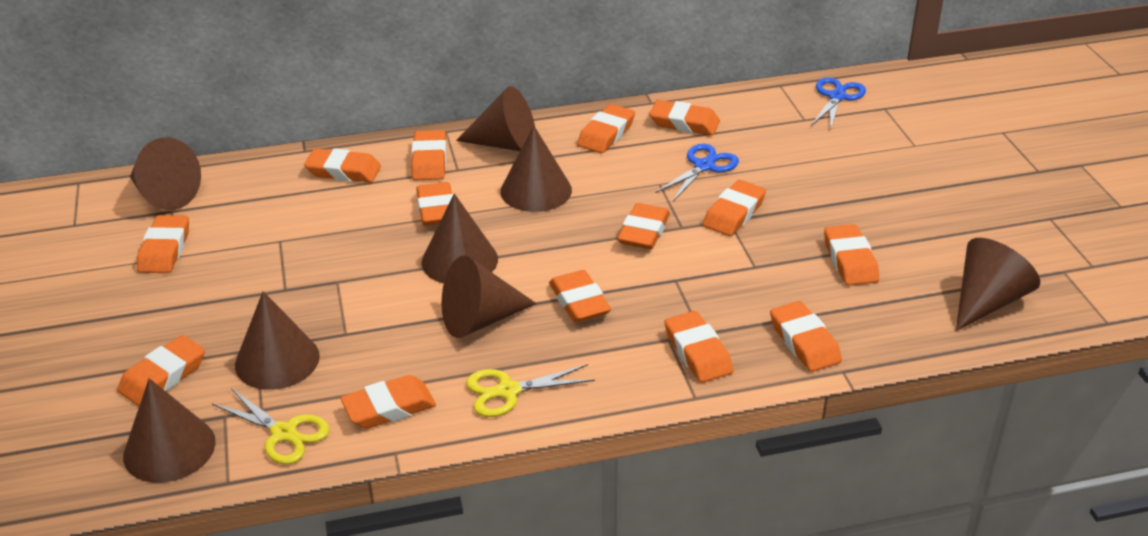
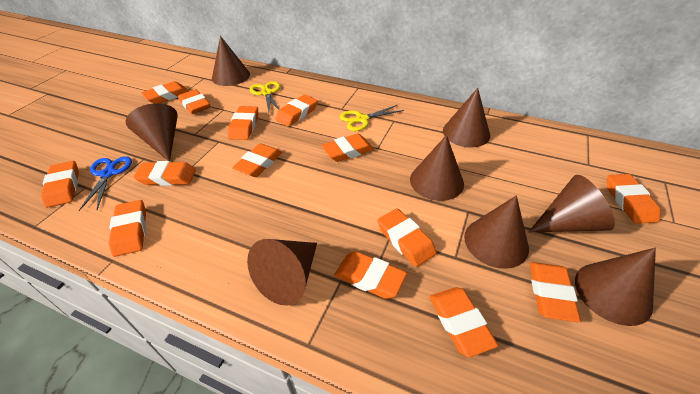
blue scissors: 2 -> 1

